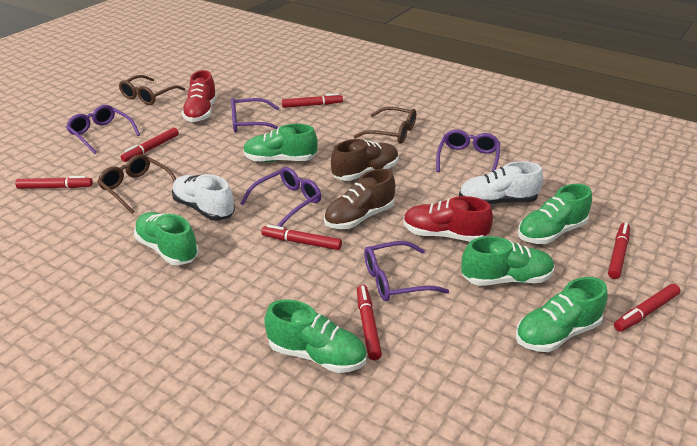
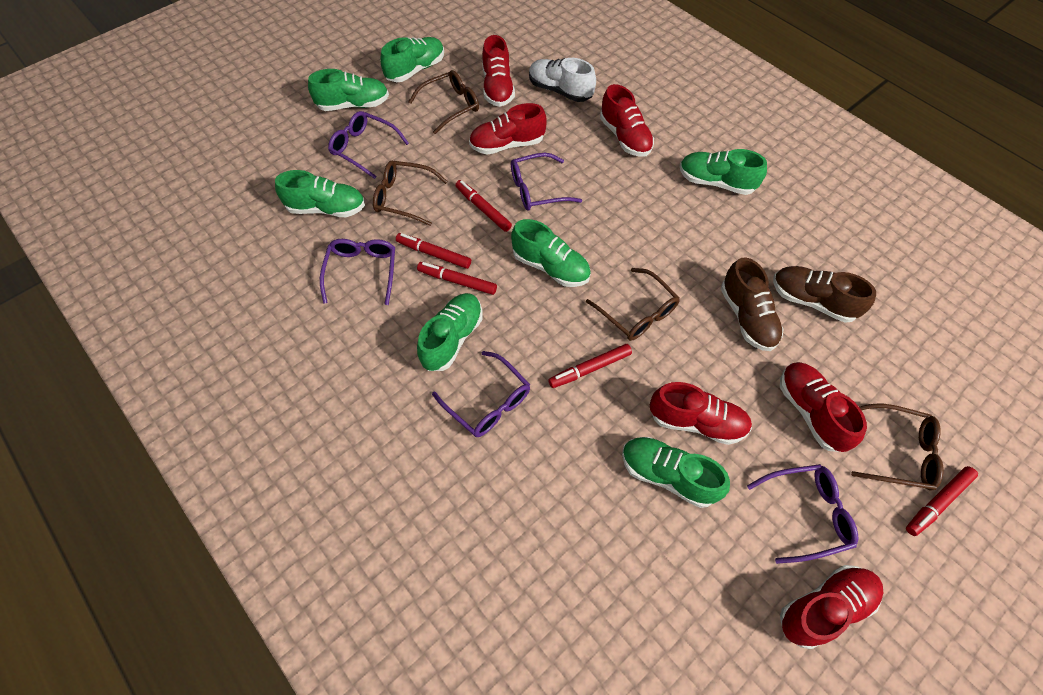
brown glasses: 3 -> 4
green shoe: 6 -> 7
red marker: 7 -> 5
red shoe: 2 -> 6
white shoe: 2 -> 1

